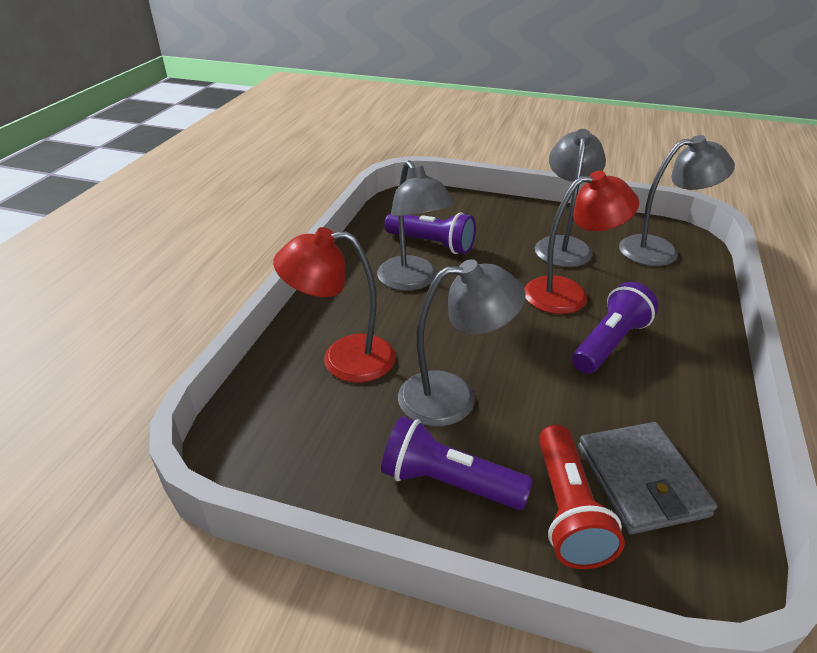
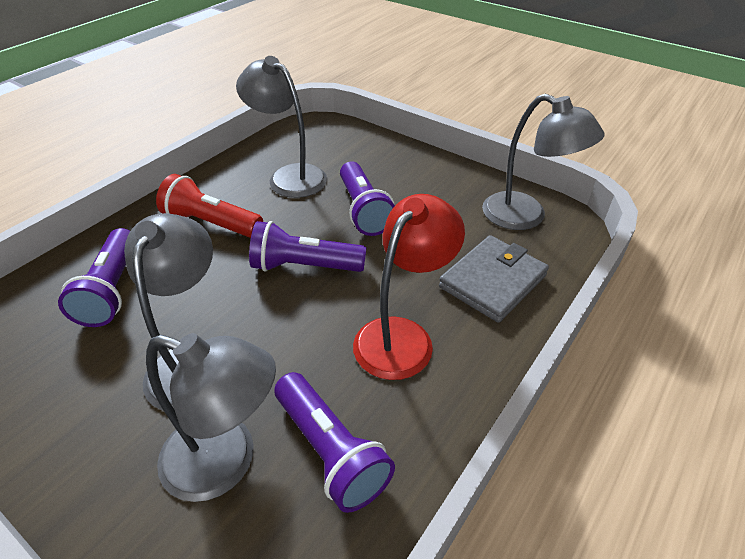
purple flashlight: 3 -> 4
red lamp: 2 -> 1

